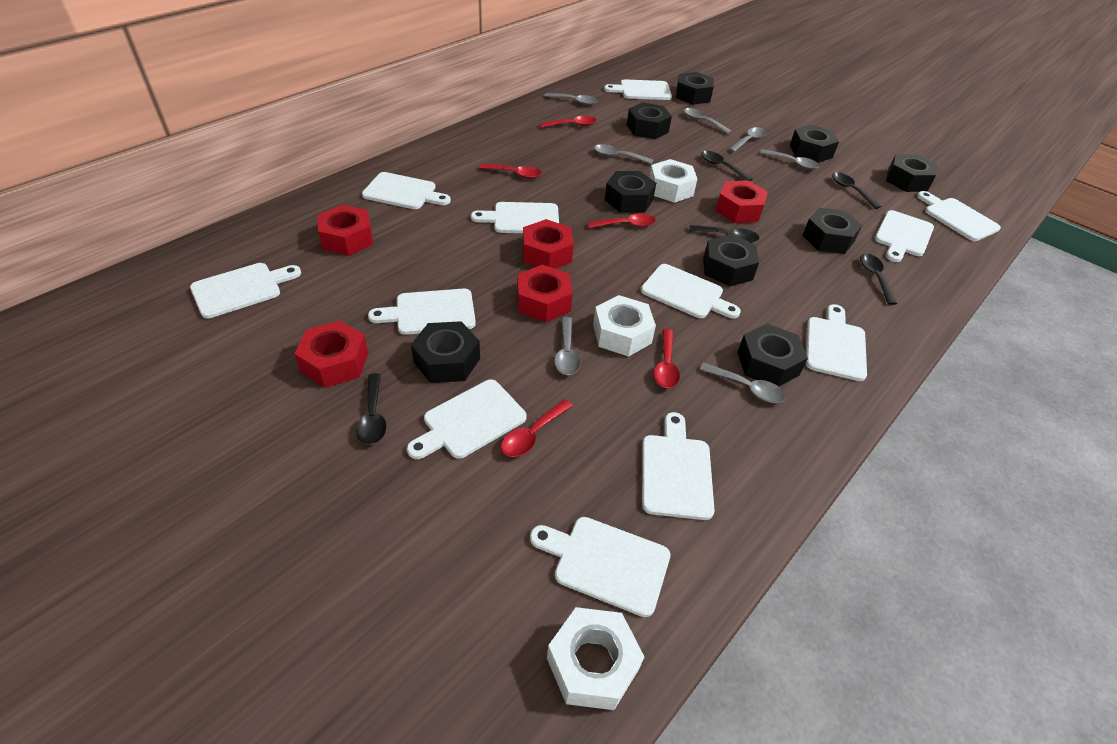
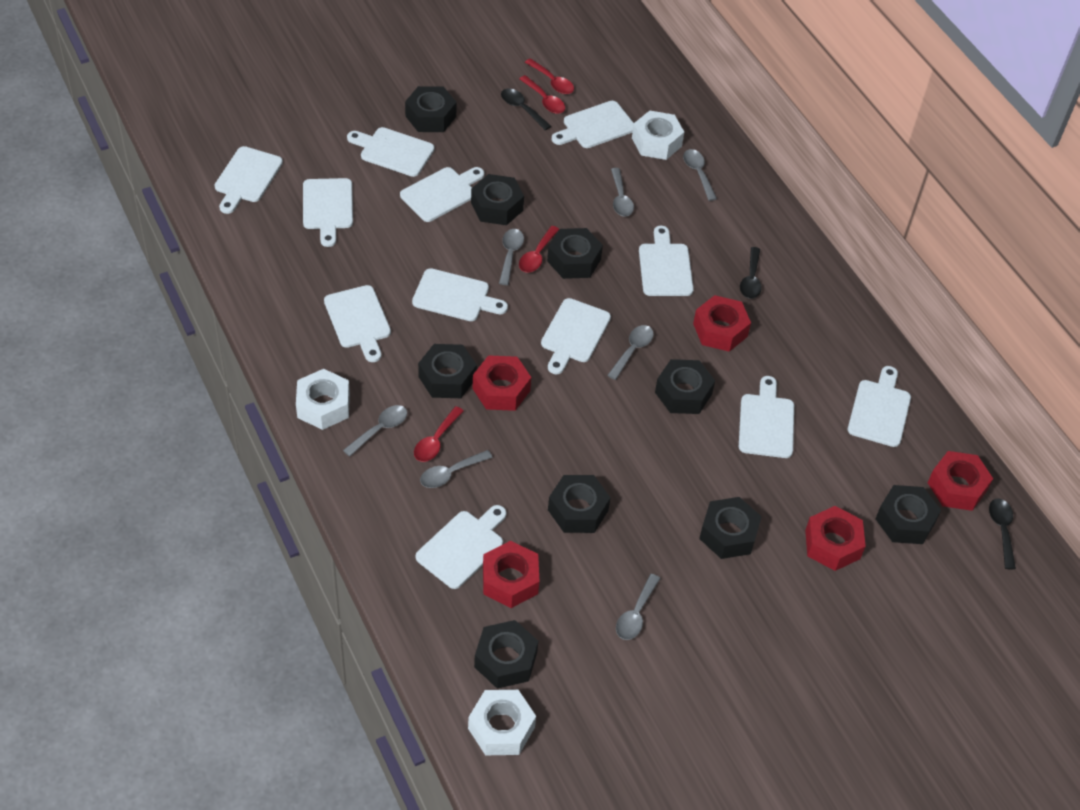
black spoon: 5 -> 3
red spoon: 5 -> 4

